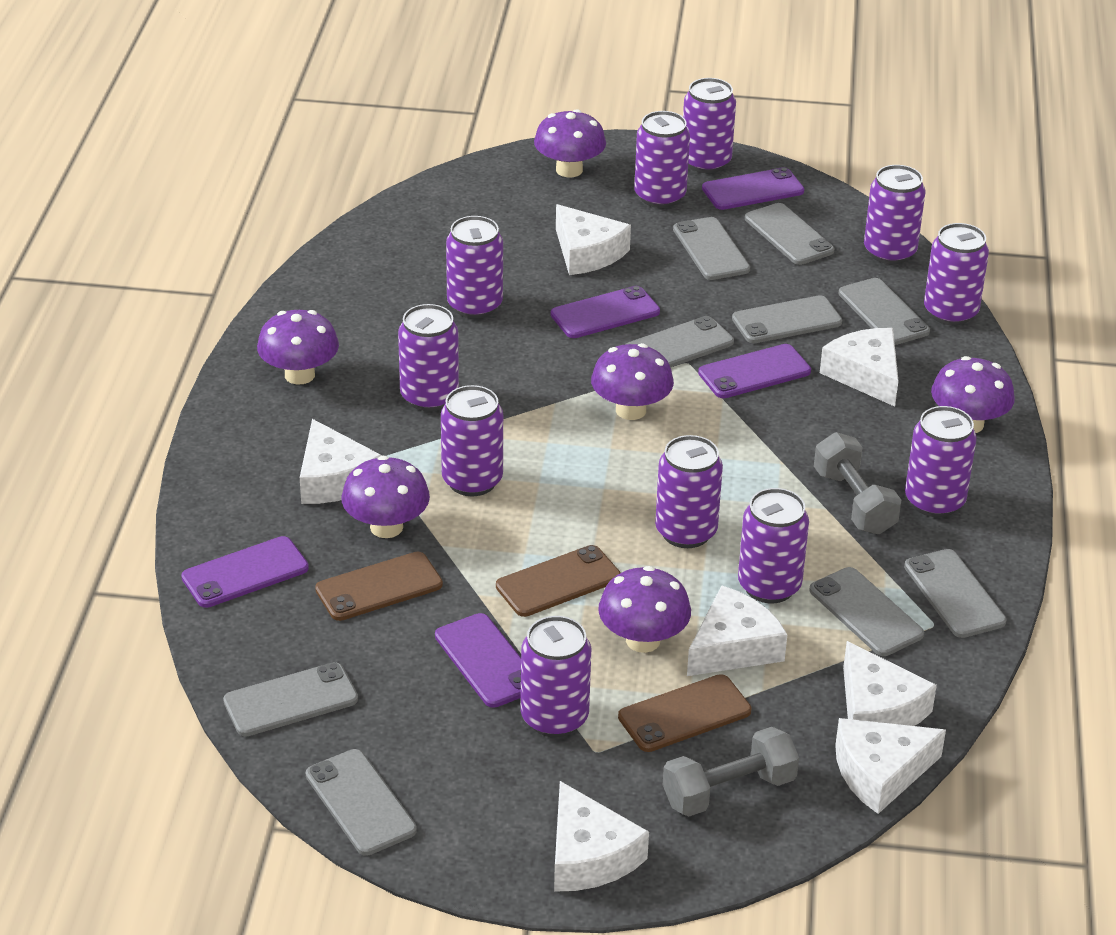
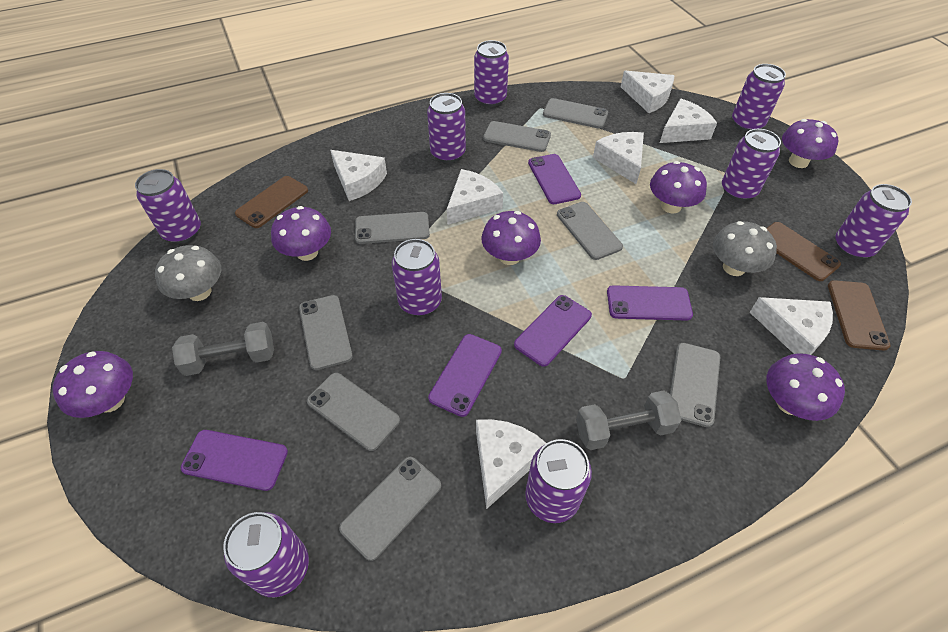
grey mushroom: 0 -> 2
grey phone: 9 -> 8
purple can: 11 -> 9

